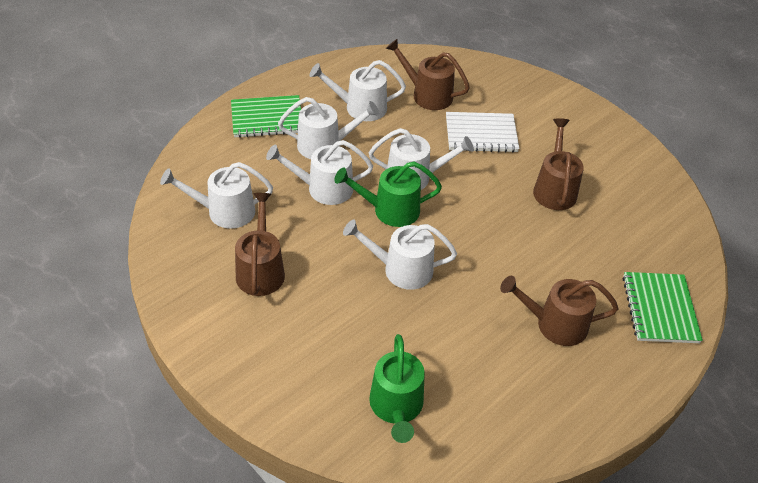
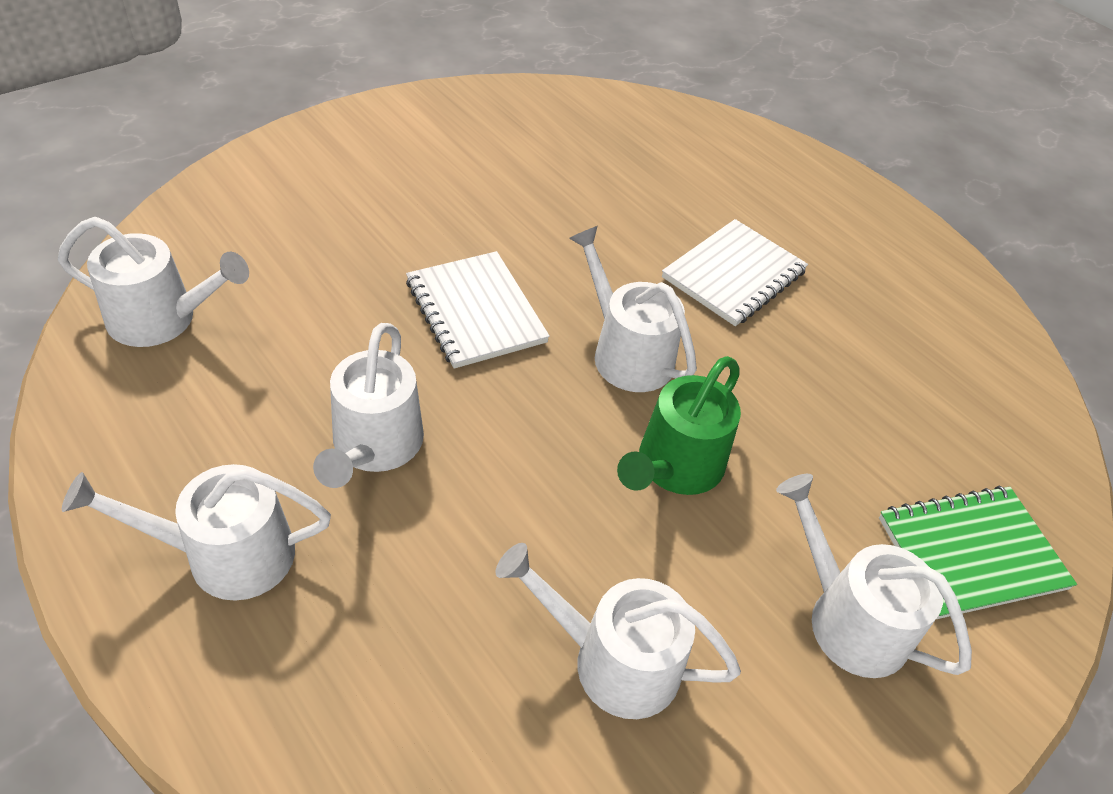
brown watering can: 4 -> 0
green notebook: 2 -> 1
green watering can: 2 -> 1
white notebook: 1 -> 2

